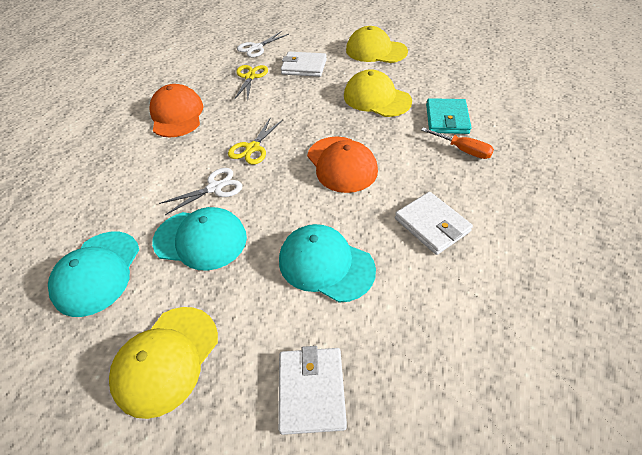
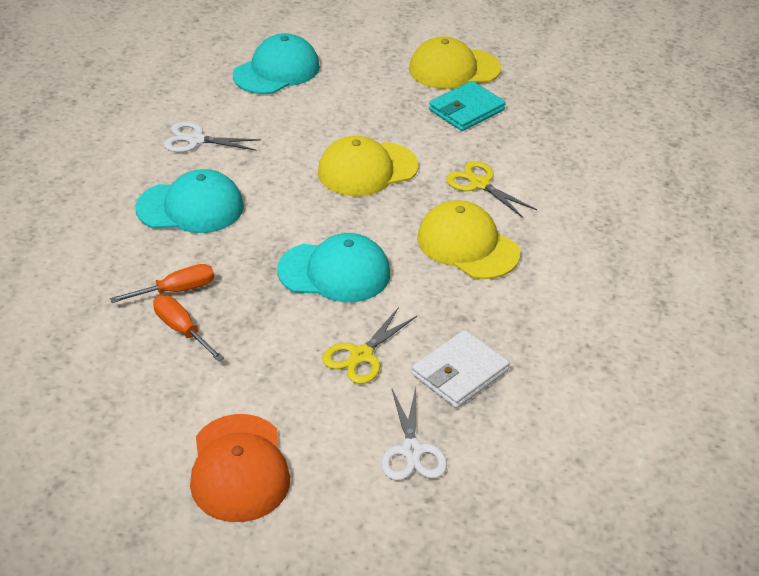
orange cap: 2 -> 1
orange screwdriver: 1 -> 2
white wallet: 3 -> 1

